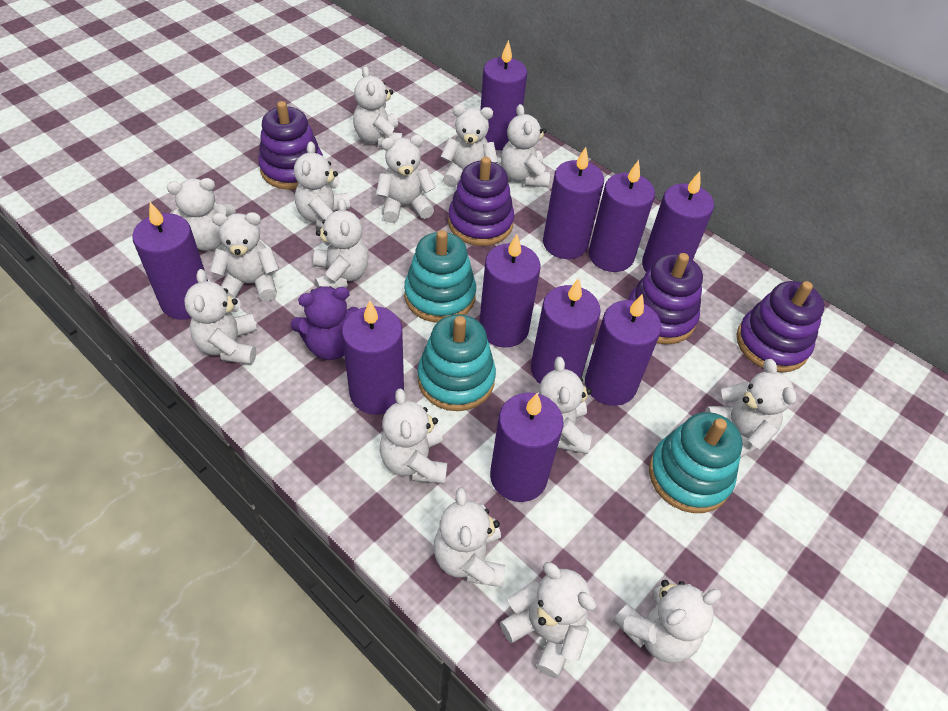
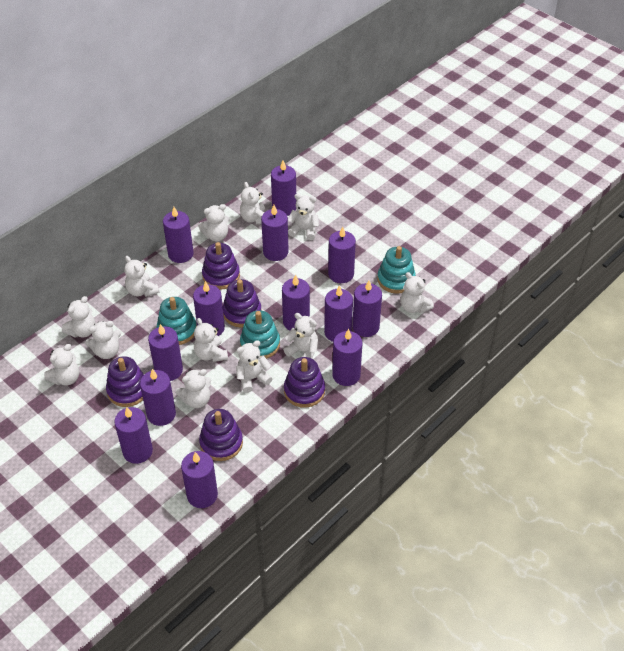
purple candle: 10 -> 13
purple stacking toy: 4 -> 5
purple teddy bear: 1 -> 0
white teddy bear: 15 -> 12

